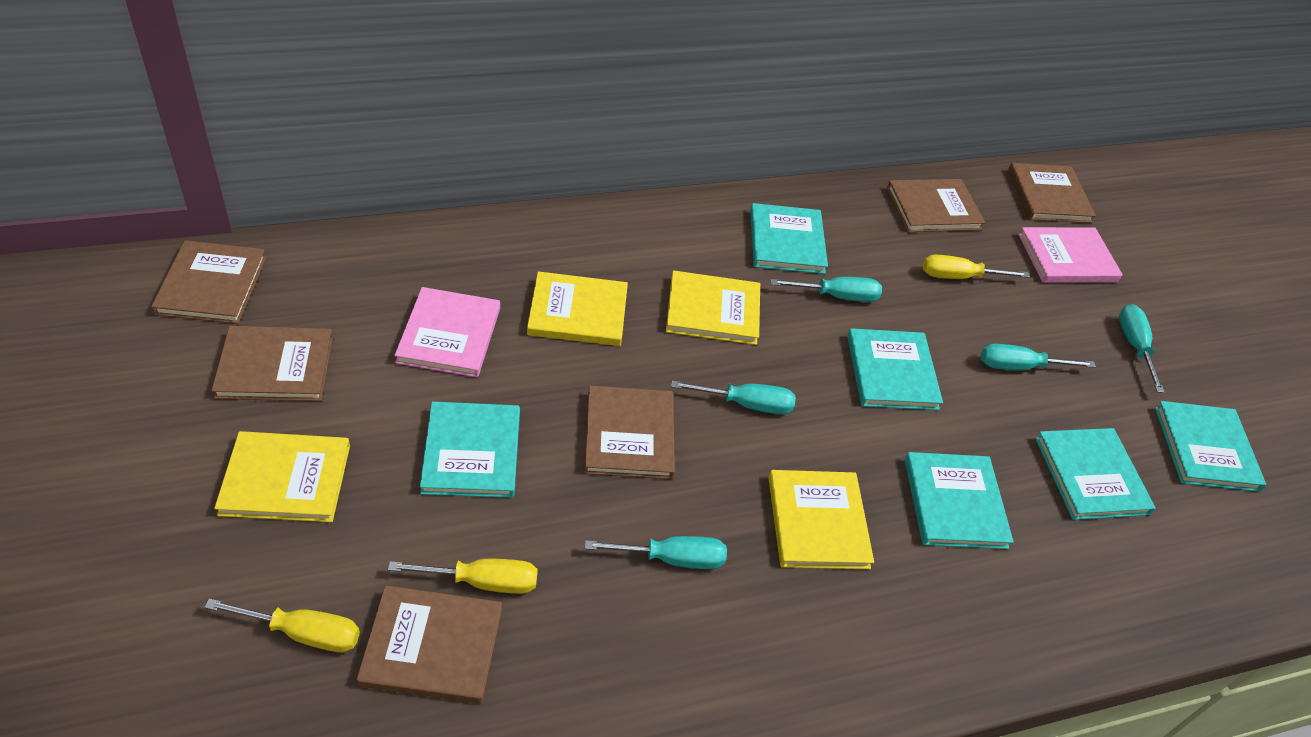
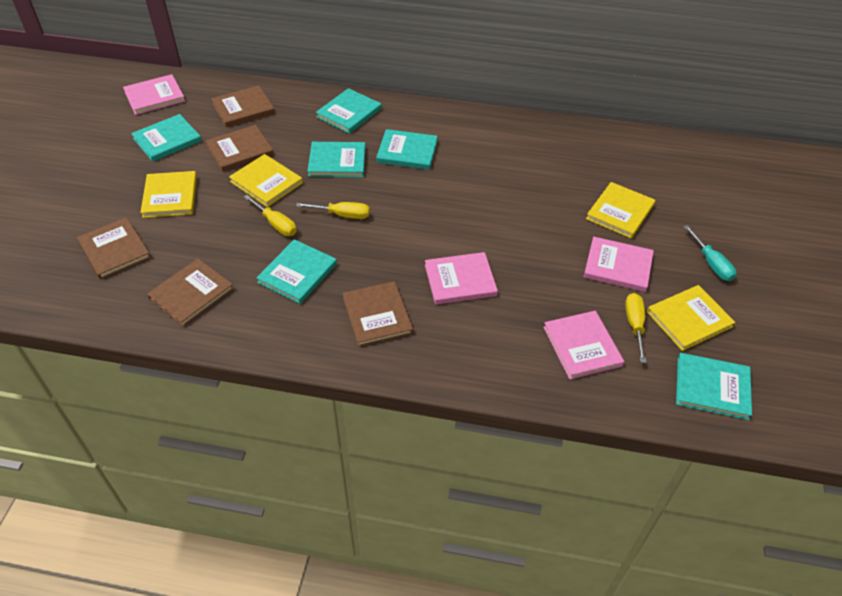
brown book: 6 -> 5
pink book: 2 -> 4
turquoise screwdriver: 5 -> 1

